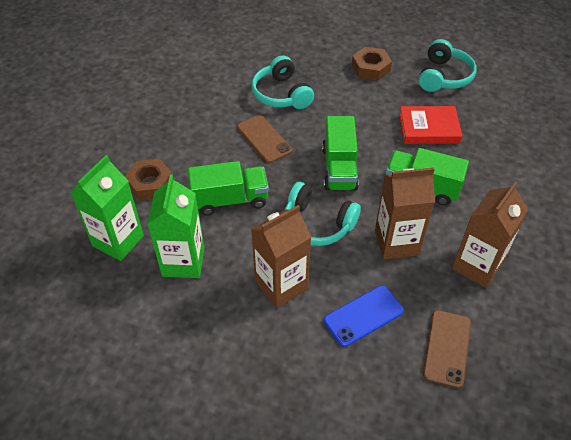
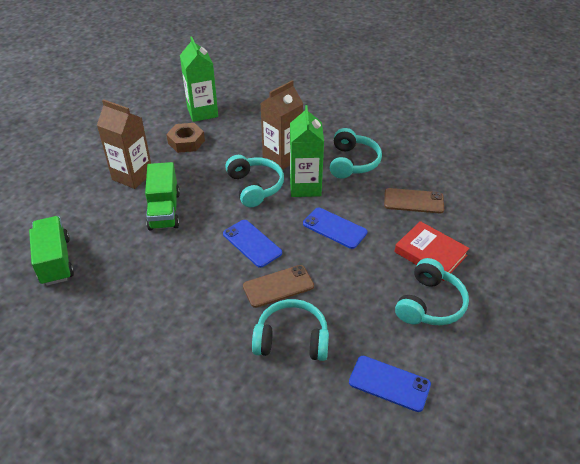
blue phone: 1 -> 3
brown carton: 3 -> 2
brown nut: 2 -> 1
green truck: 3 -> 2
turquoise headphones: 3 -> 4

